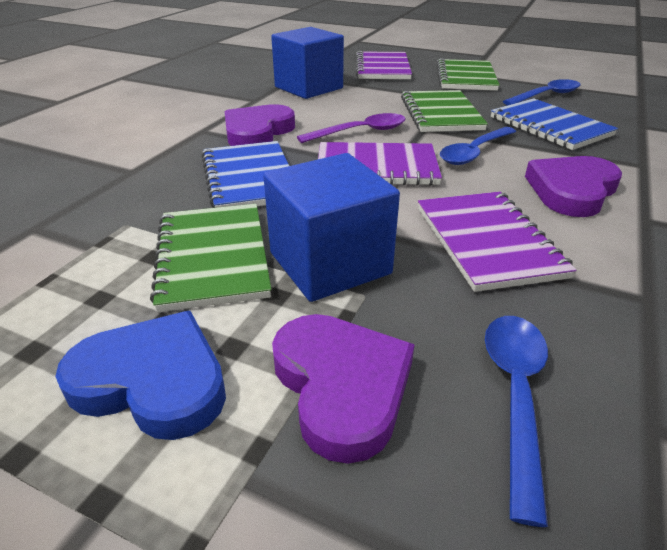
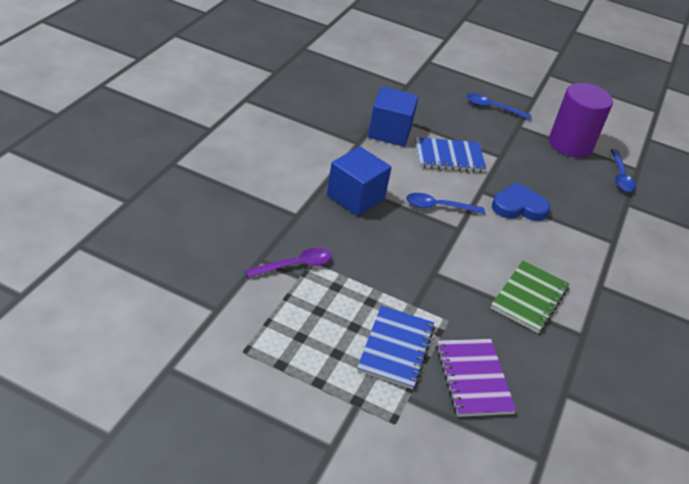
green notebook: 3 -> 1
purple cylinder: 0 -> 1
purple heart: 3 -> 0
purple notebook: 3 -> 1

